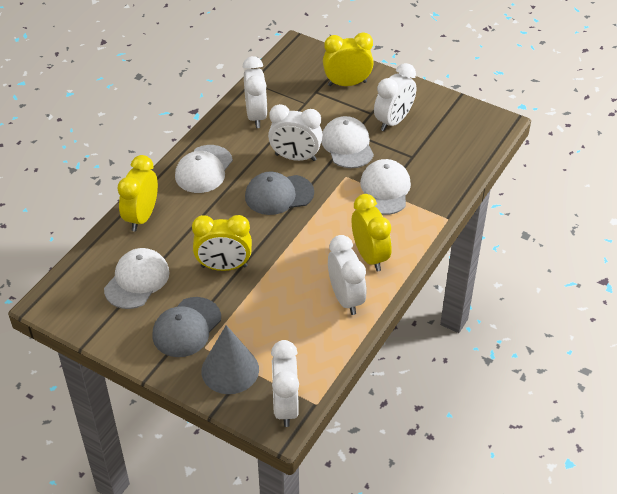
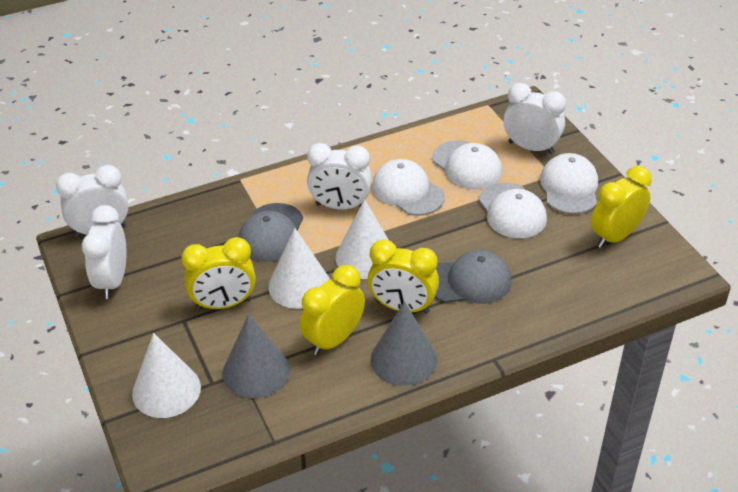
grey cone: 1 -> 2
white clock: 5 -> 4
white cone: 0 -> 3

